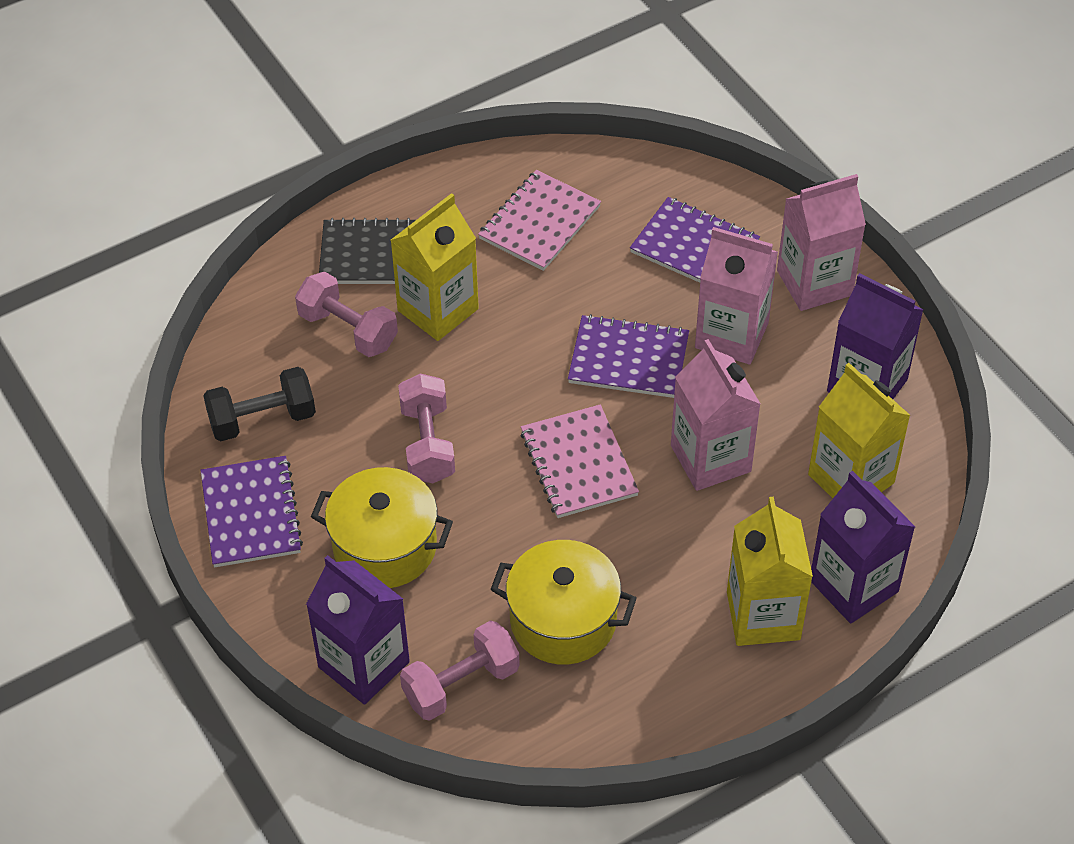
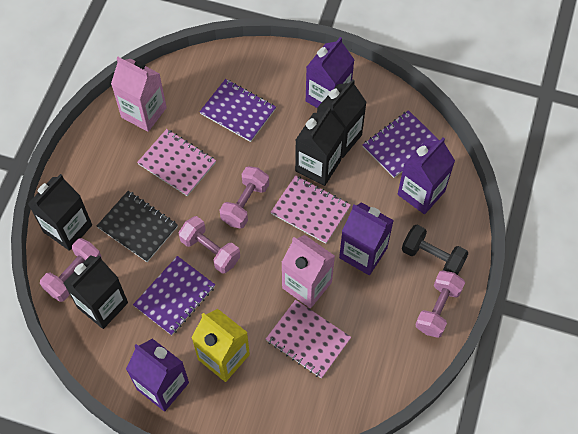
black carton: 0 -> 4
pink carton: 3 -> 2
pink dumbbell: 3 -> 4
pink notebook: 2 -> 3
purple carton: 3 -> 4
yellow carton: 3 -> 1
yellow pot: 2 -> 0

